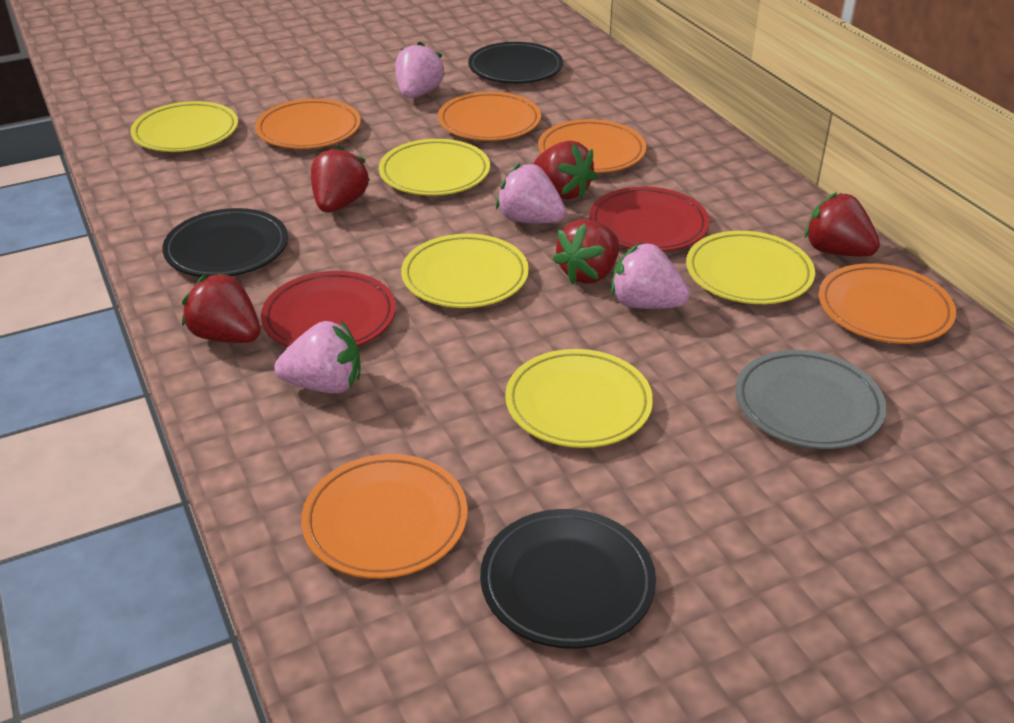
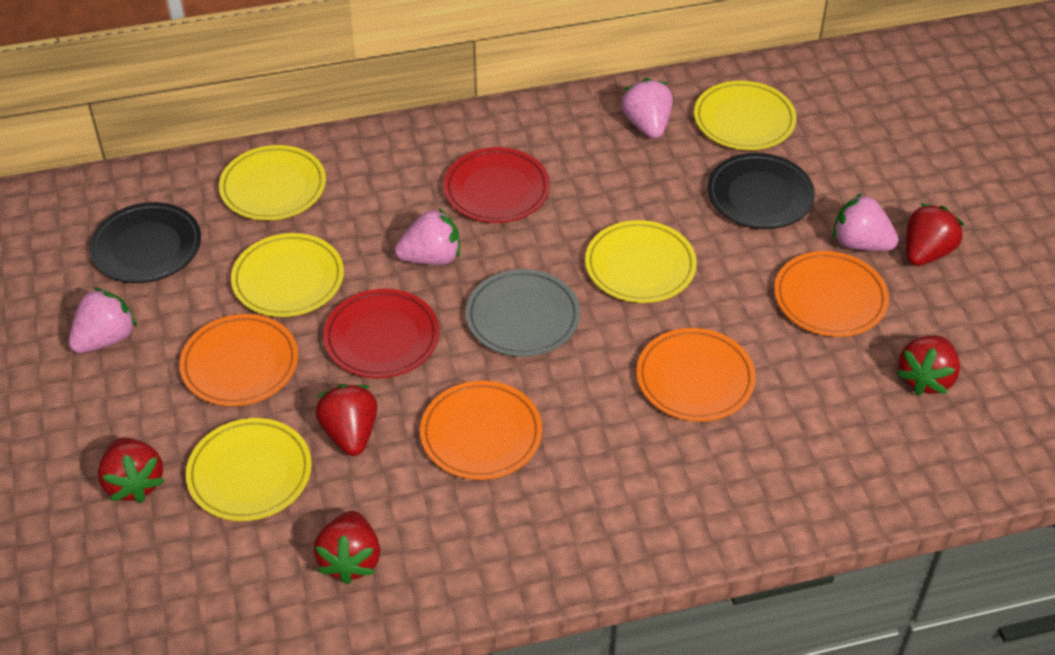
black plate: 3 -> 2
orange plate: 5 -> 4

